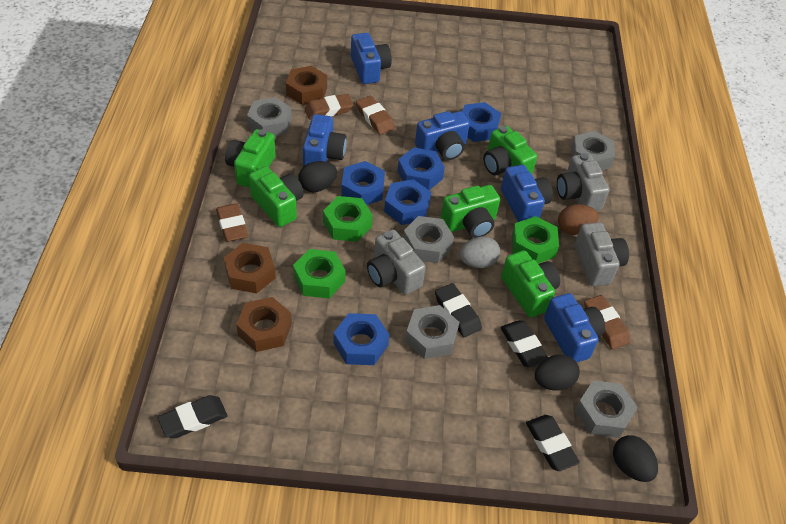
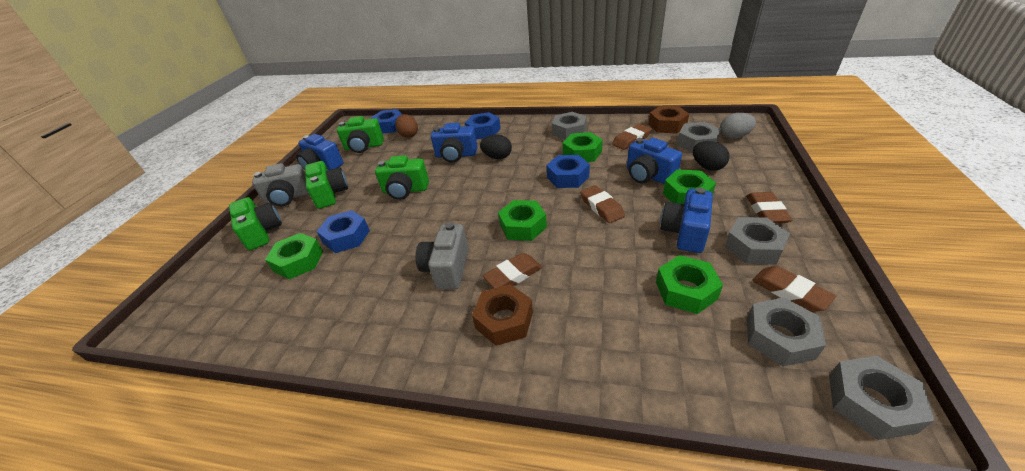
black egg: 3 -> 2
black eraser: 4 -> 0
blue camera: 5 -> 4
blue nut: 5 -> 4
brown eraser: 4 -> 5
brown nut: 3 -> 2
green camera: 5 -> 4
green nut: 3 -> 5
grey camera: 3 -> 2

